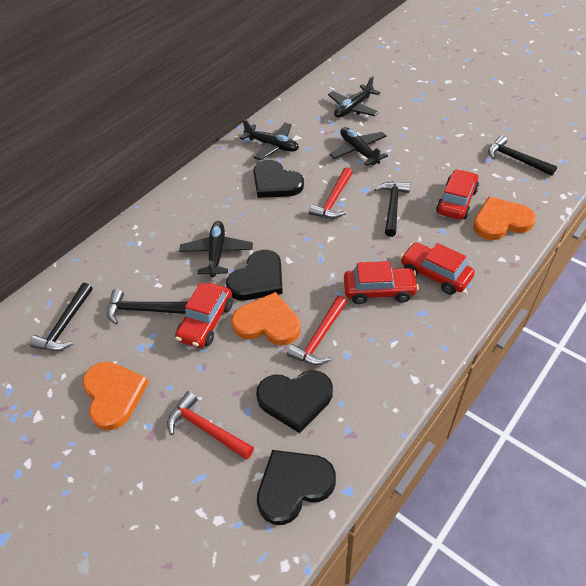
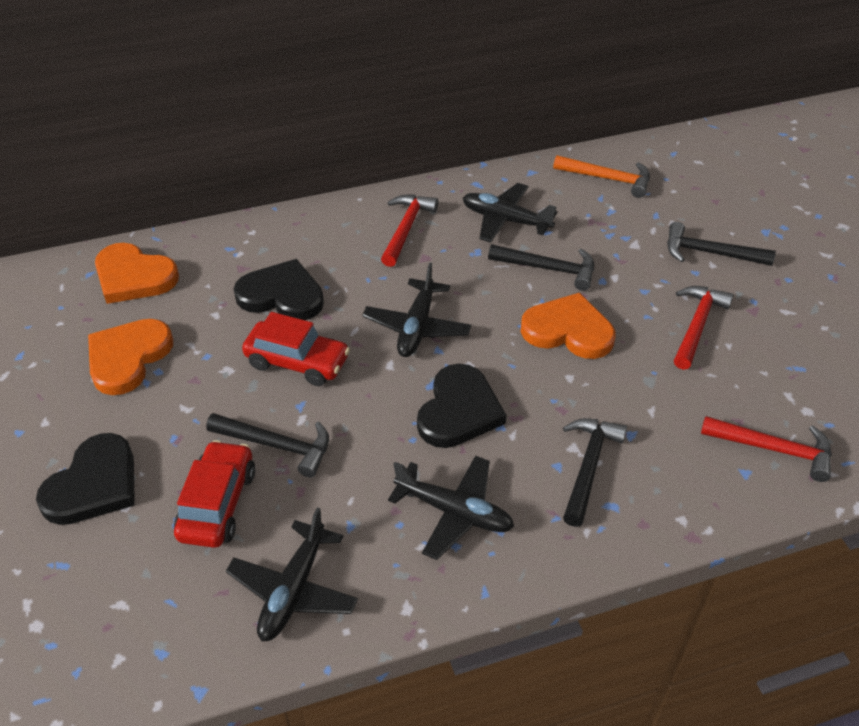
black heart: 4 -> 3
orange hammer: 0 -> 1
red car: 4 -> 2

